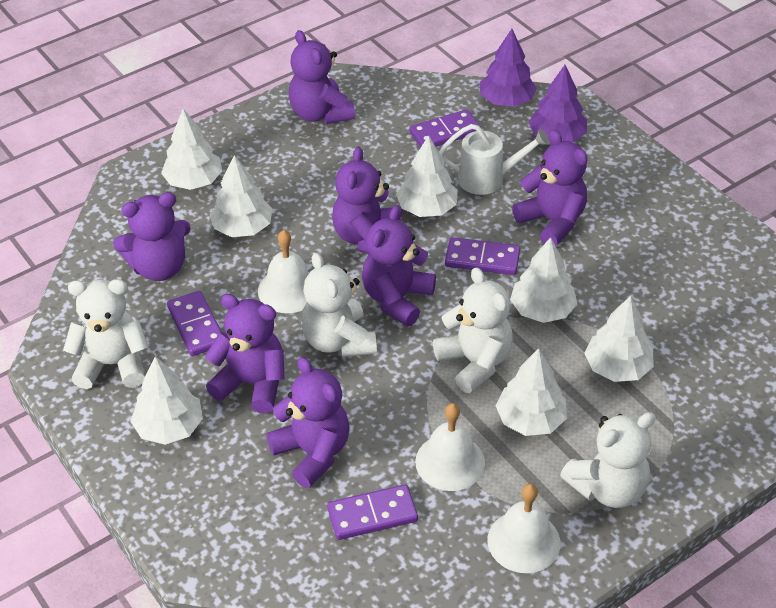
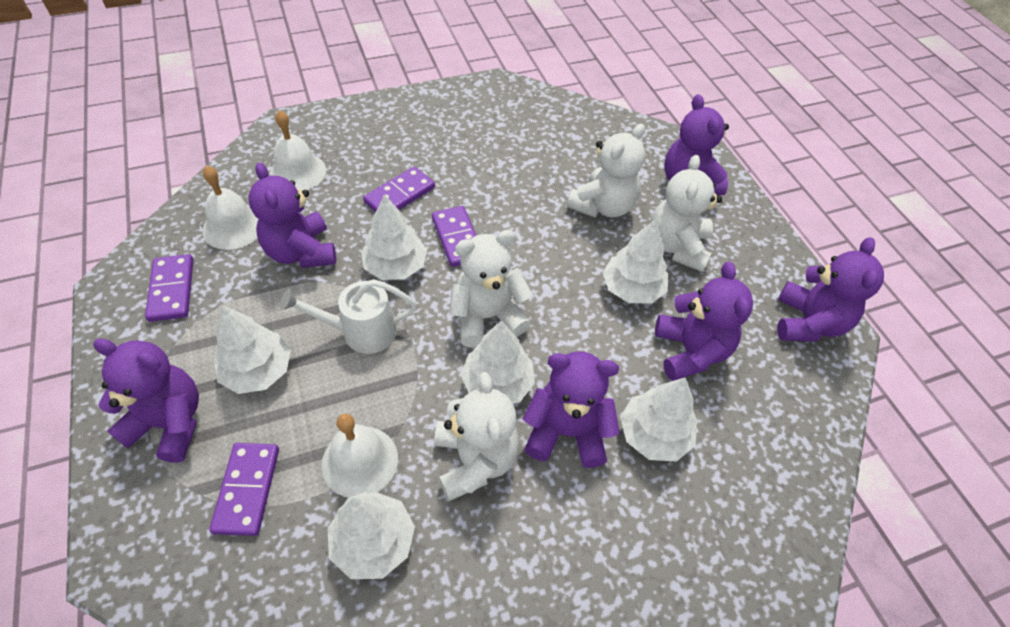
purple teddy bear: 7 -> 6
purple tree: 2 -> 0
white tree: 7 -> 6

